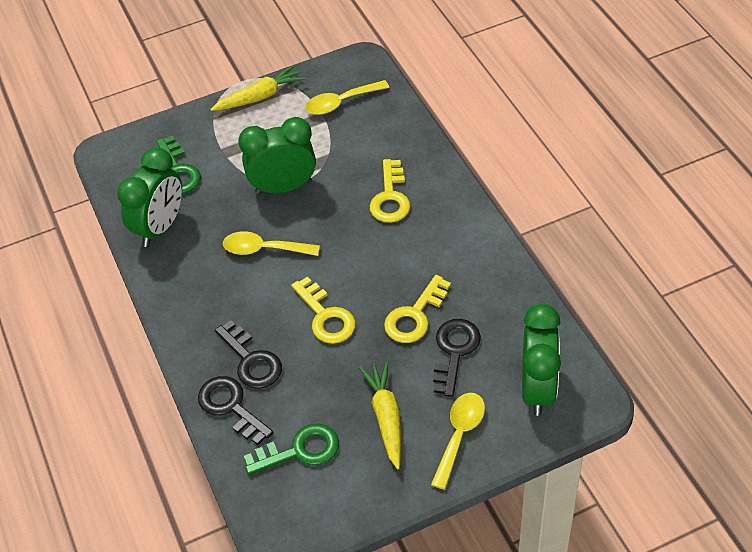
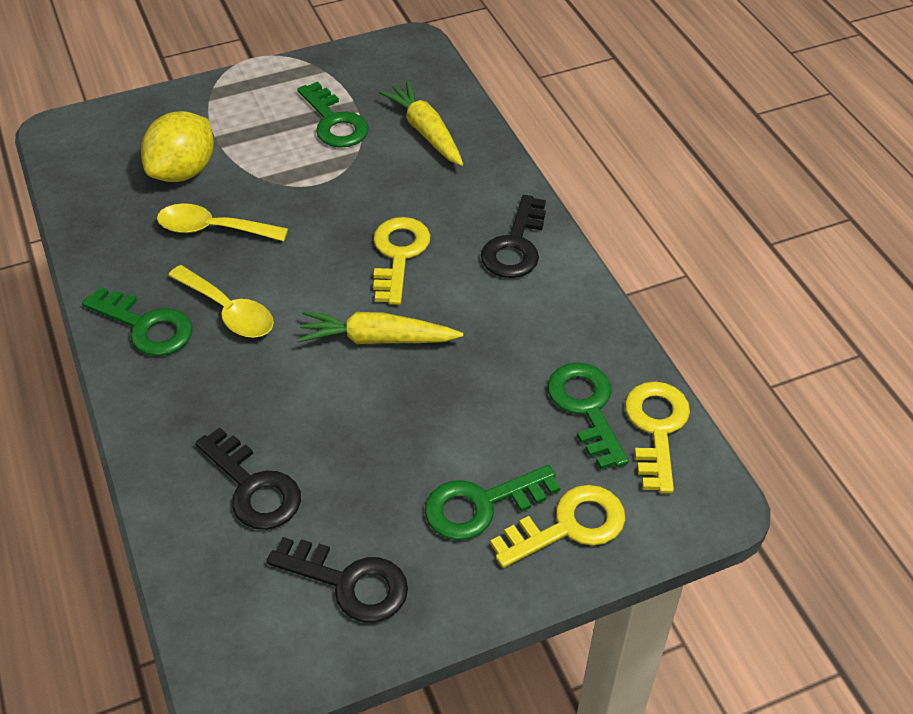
green clock: 3 -> 0
green key: 2 -> 4
yellow lemon: 0 -> 1
yellow spoon: 3 -> 2

